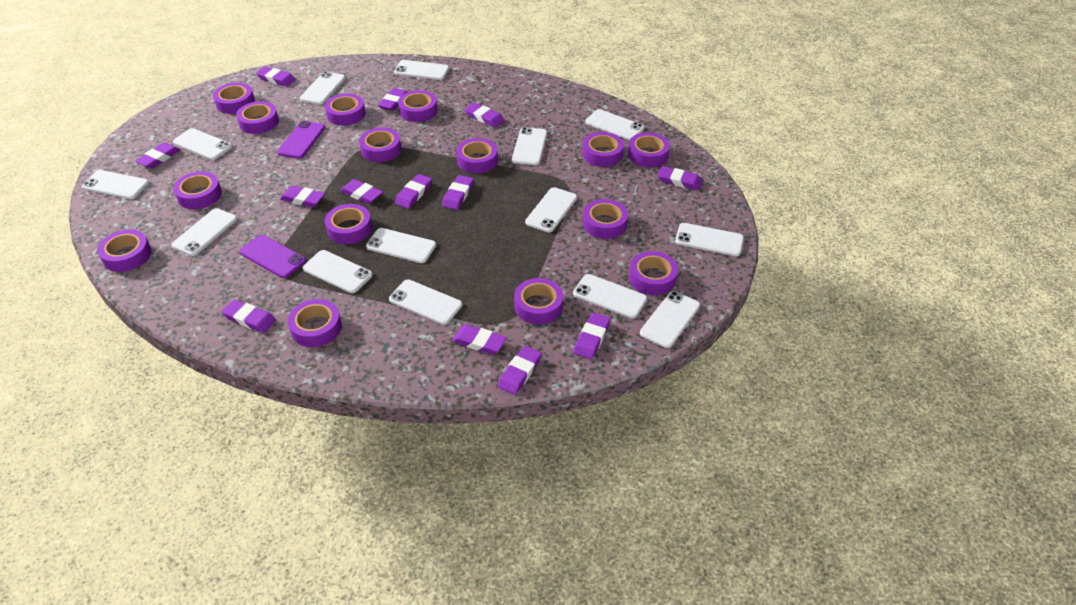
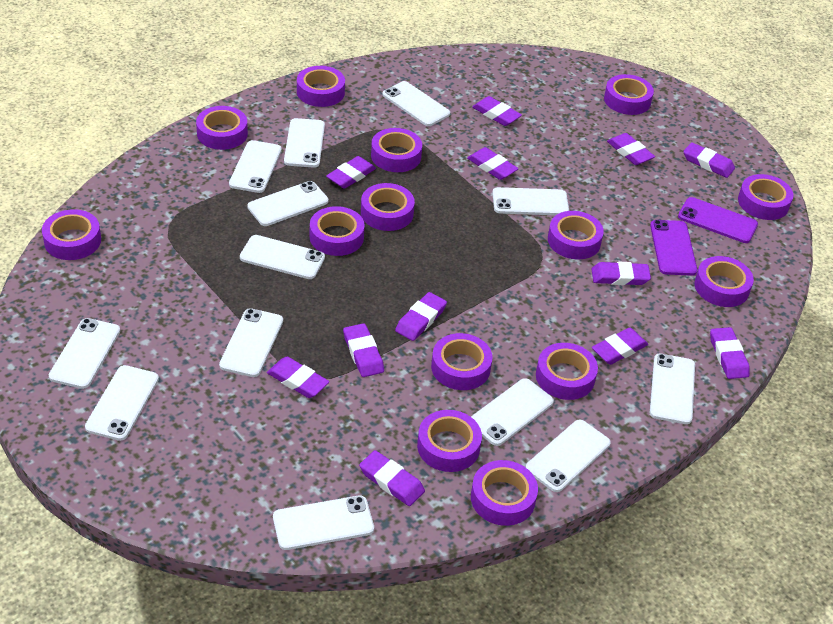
purple eraser: 13 -> 12
purple tape: 15 -> 14
white phone: 14 -> 13

